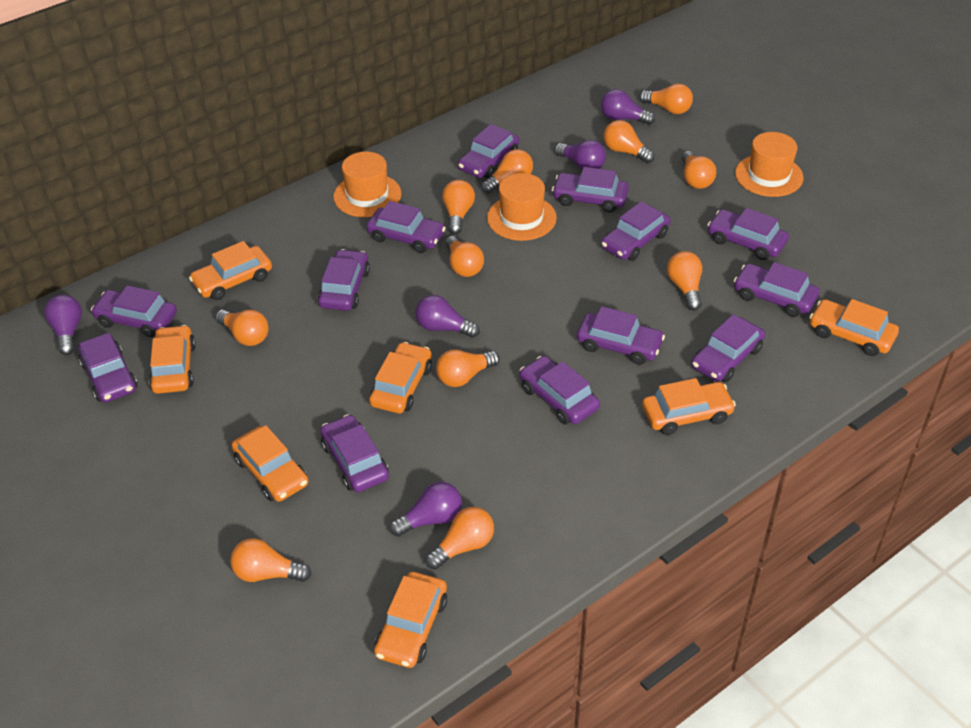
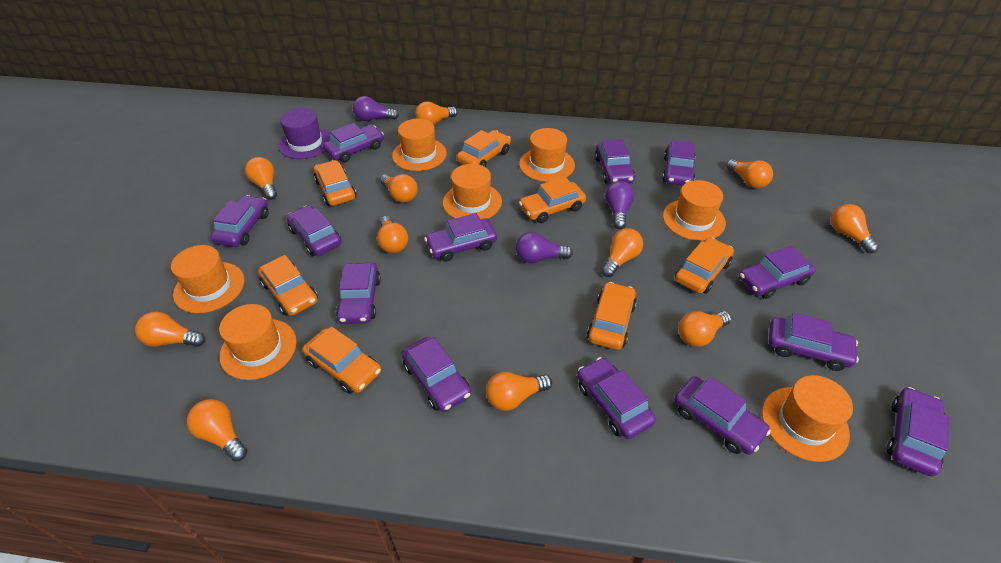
orange hat: 3 -> 7
purple hat: 0 -> 1
purple light bulb: 5 -> 3

